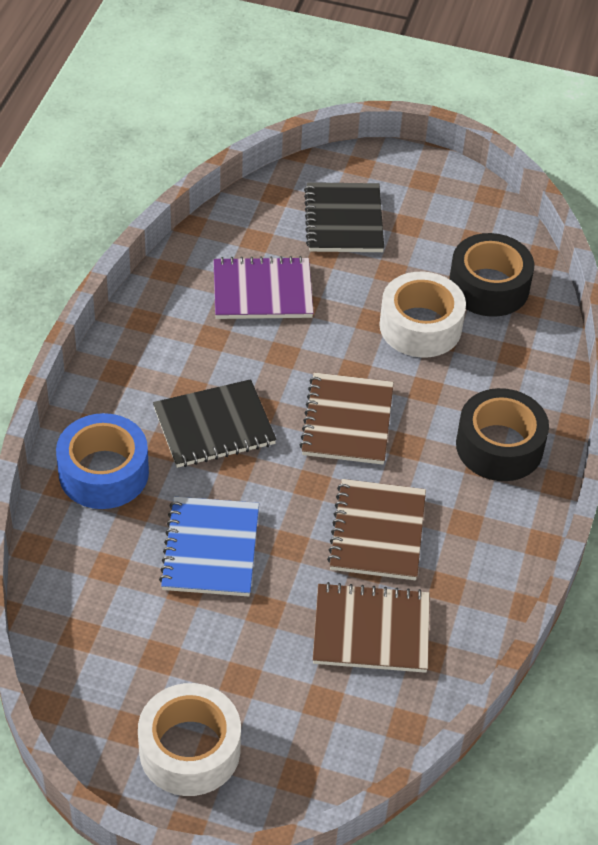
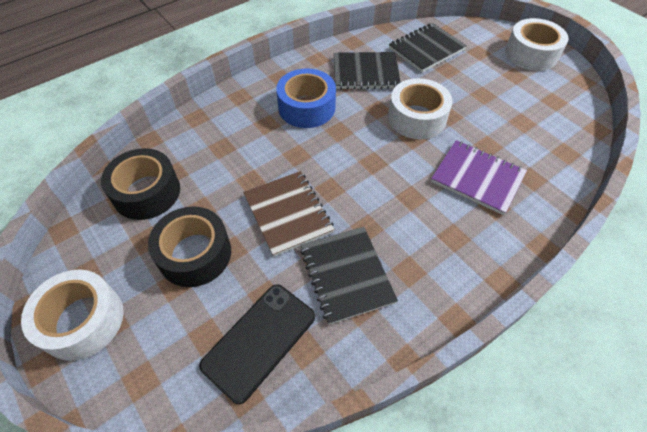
black notebook: 2 -> 3
black phone: 0 -> 1
blue notebook: 1 -> 0
brown notebook: 3 -> 1
white tape: 2 -> 3

